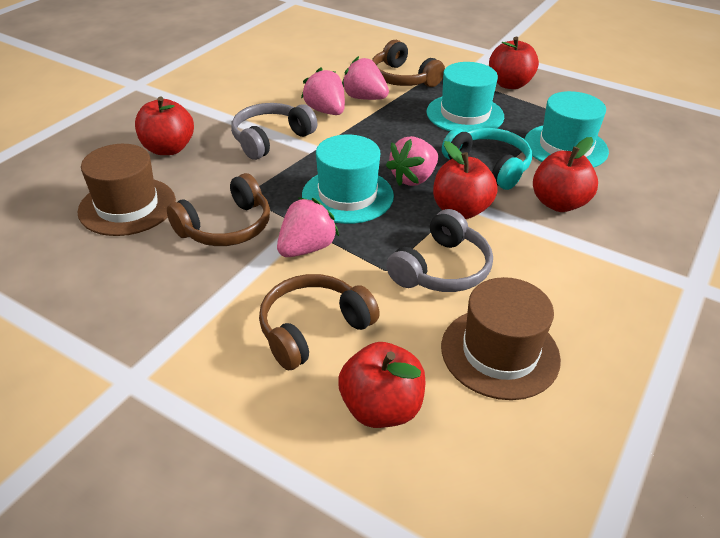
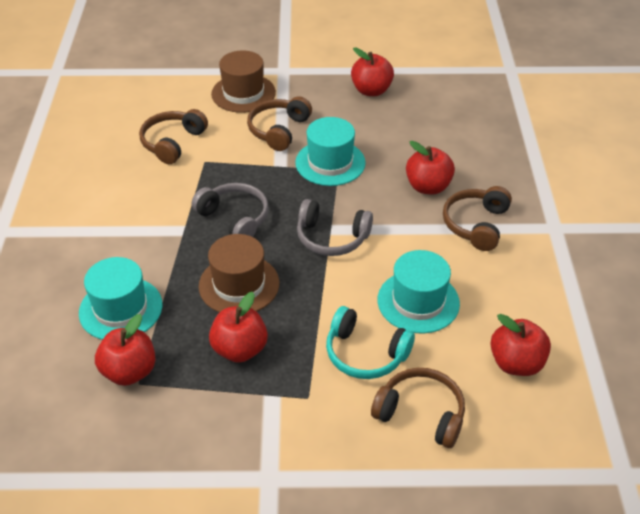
brown headphones: 3 -> 4
pink strawberry: 4 -> 0

